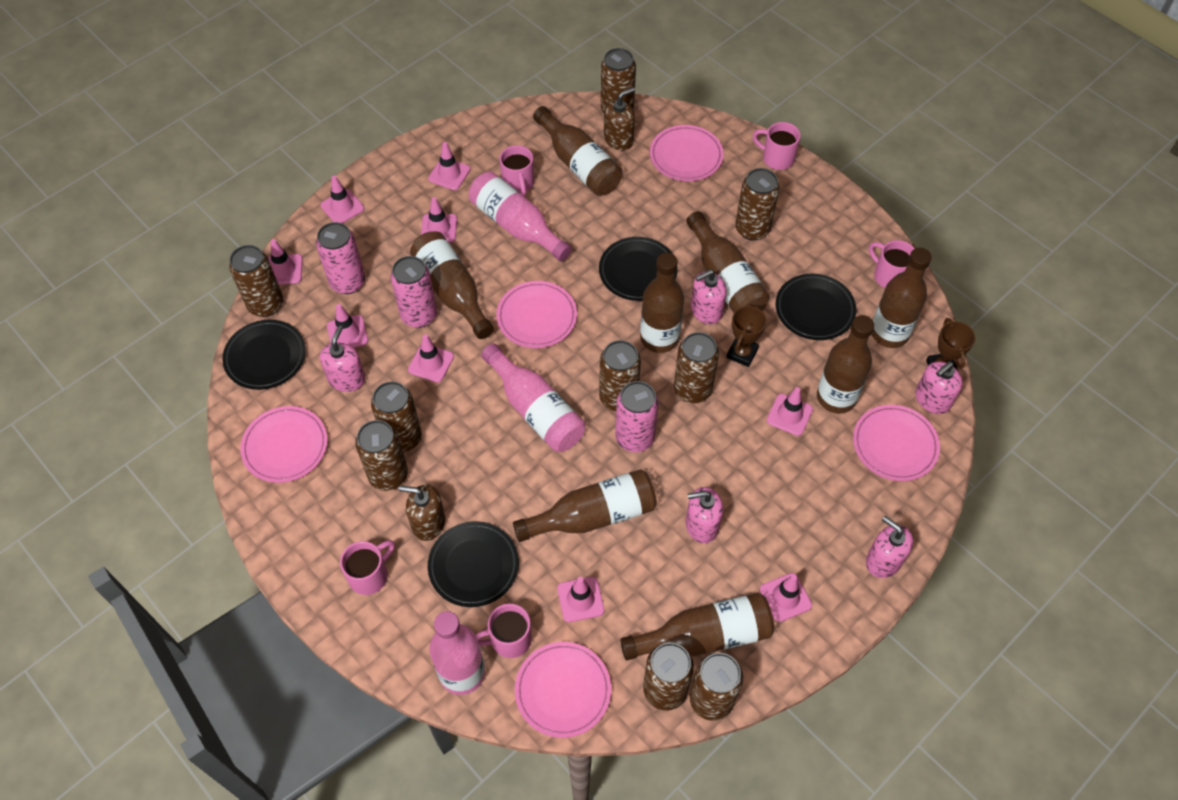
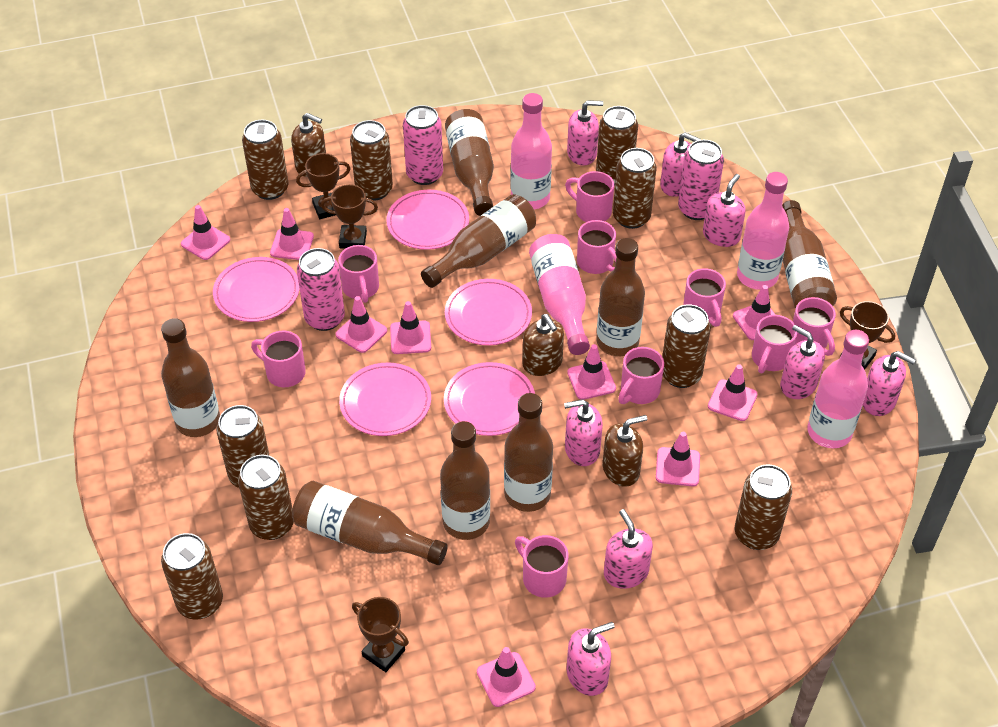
black plate: 4 -> 0
brown soap dispenser: 2 -> 3
brown trophy: 2 -> 4
pink bottle: 3 -> 4
pink mug: 5 -> 9
pink soap dispenser: 5 -> 8

